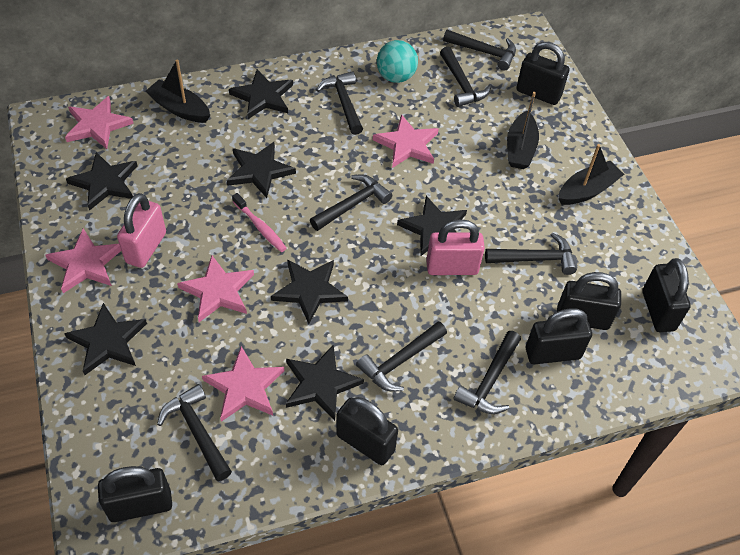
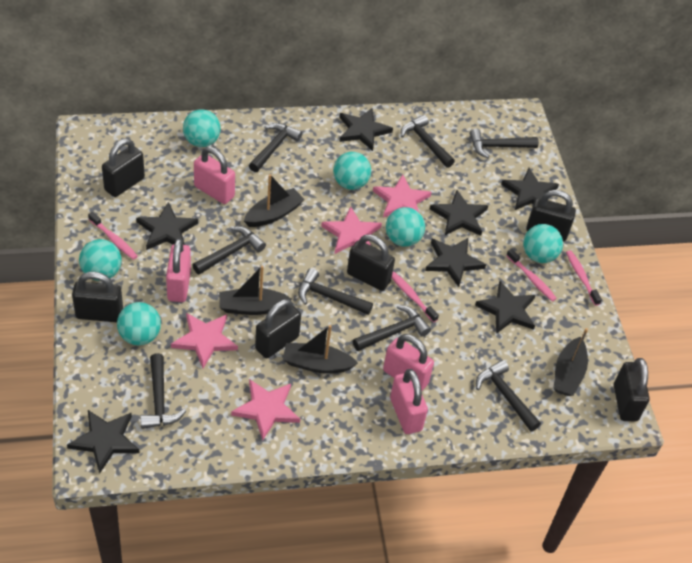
black boat: 3 -> 4
pink padlock: 2 -> 4
pink star: 5 -> 4
pink toothbrush: 1 -> 4
turquoise ball: 1 -> 6

